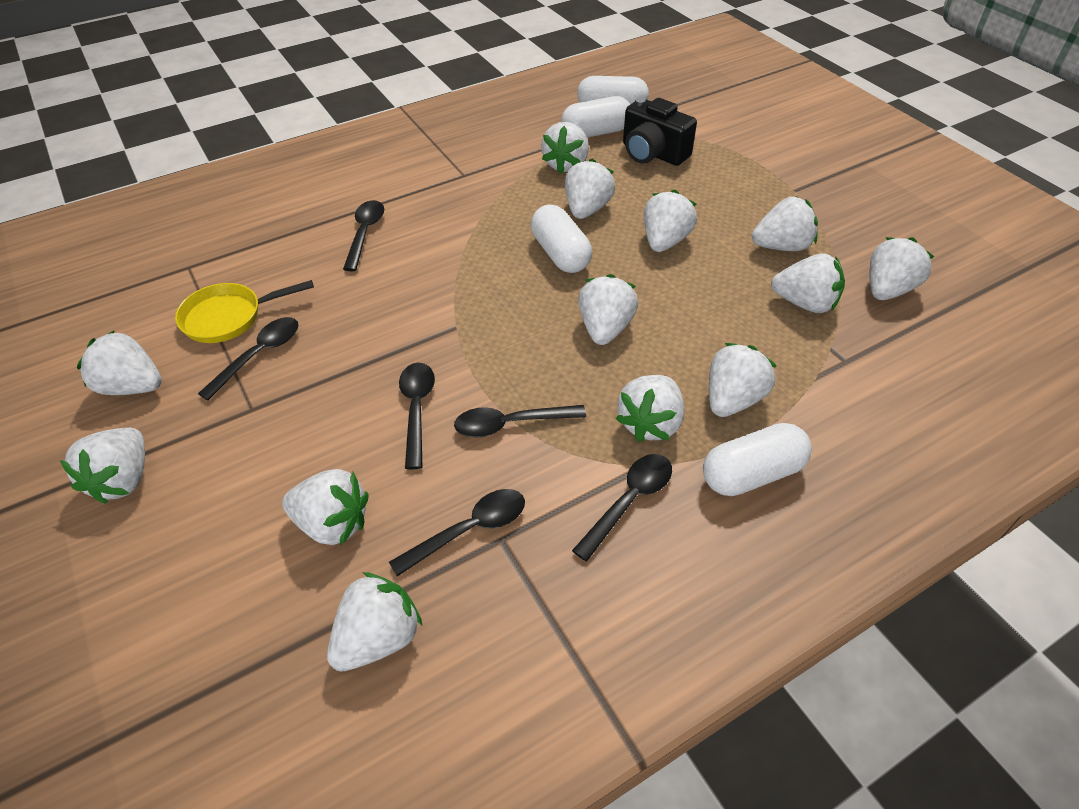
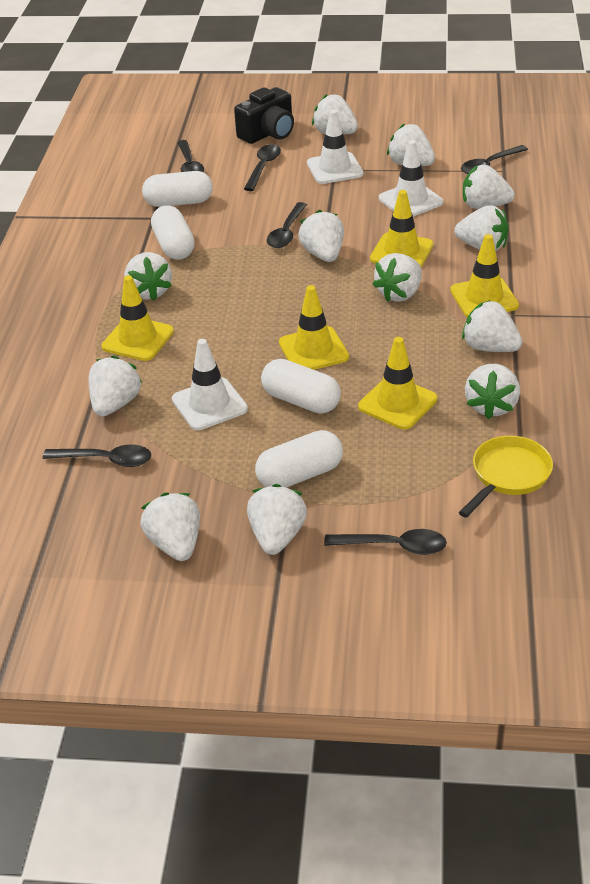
white strawberry: 13 -> 12
white traffic cone: 0 -> 3
yellow traffic cone: 0 -> 5

